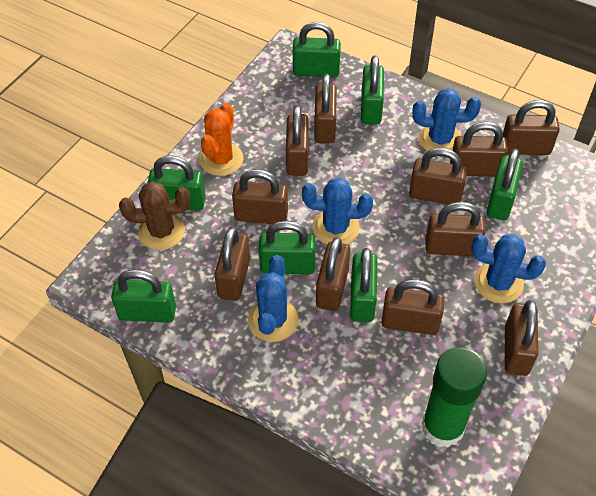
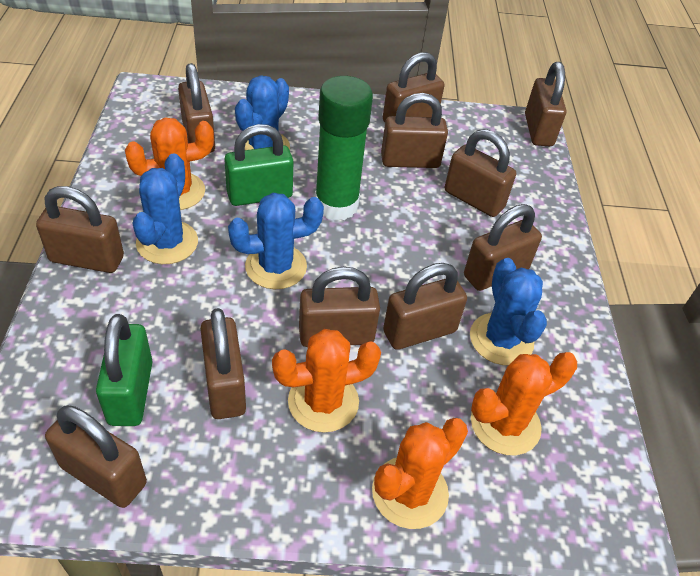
brown cactus: 1 -> 0
green padlock: 7 -> 2
orange cactus: 1 -> 4

